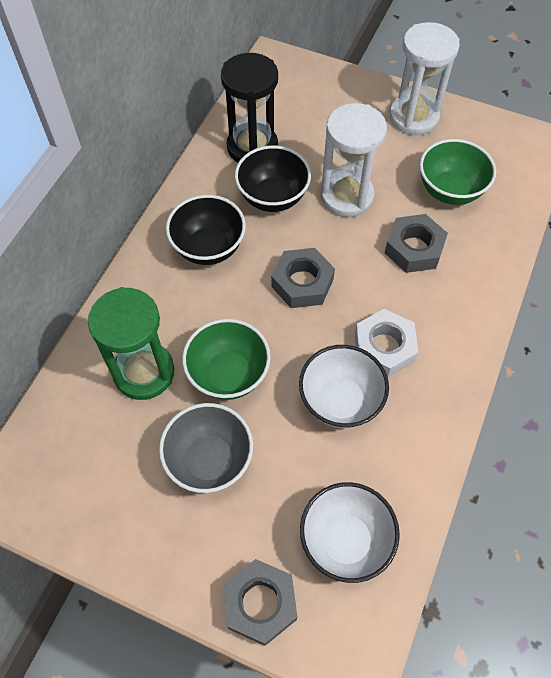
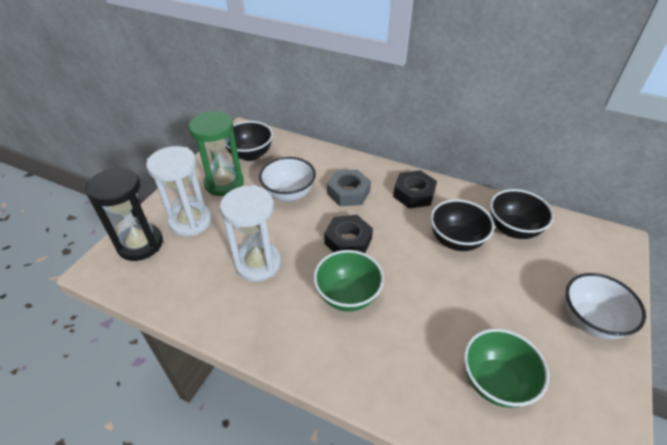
black bowl: 2 -> 3
black nut: 0 -> 2
grey bowl: 1 -> 0
grey nut: 3 -> 1
white nut: 1 -> 0

